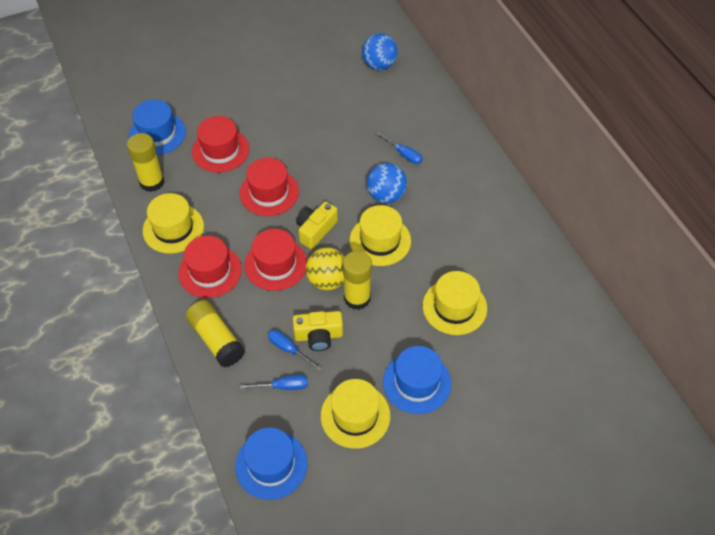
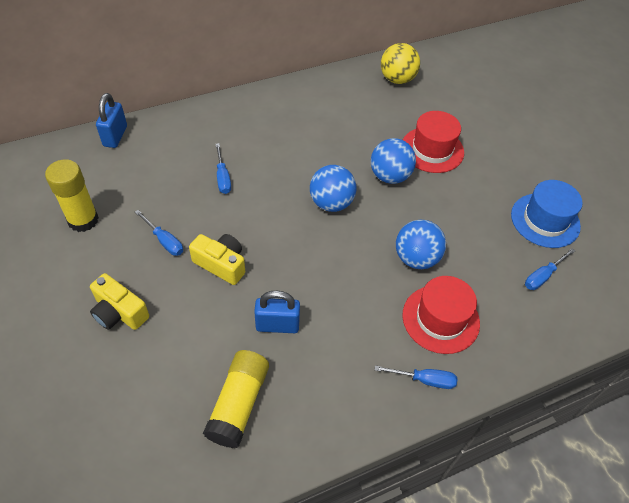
blue ball: 2 -> 3
blue hat: 3 -> 1
blue padlock: 0 -> 2
blue screwdriver: 3 -> 4
red hat: 4 -> 2
yellow glue stick: 3 -> 2
yellow hat: 4 -> 0

